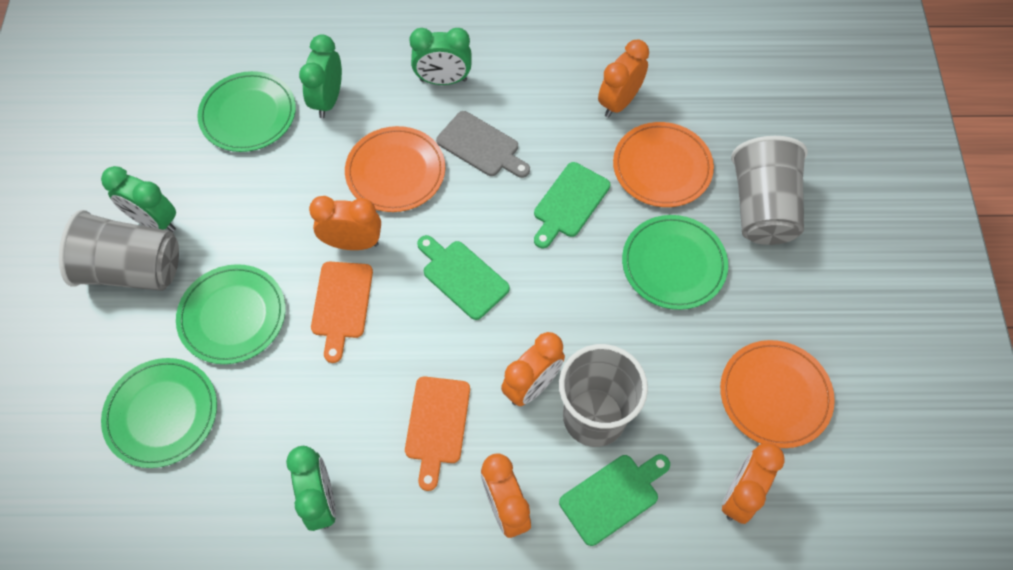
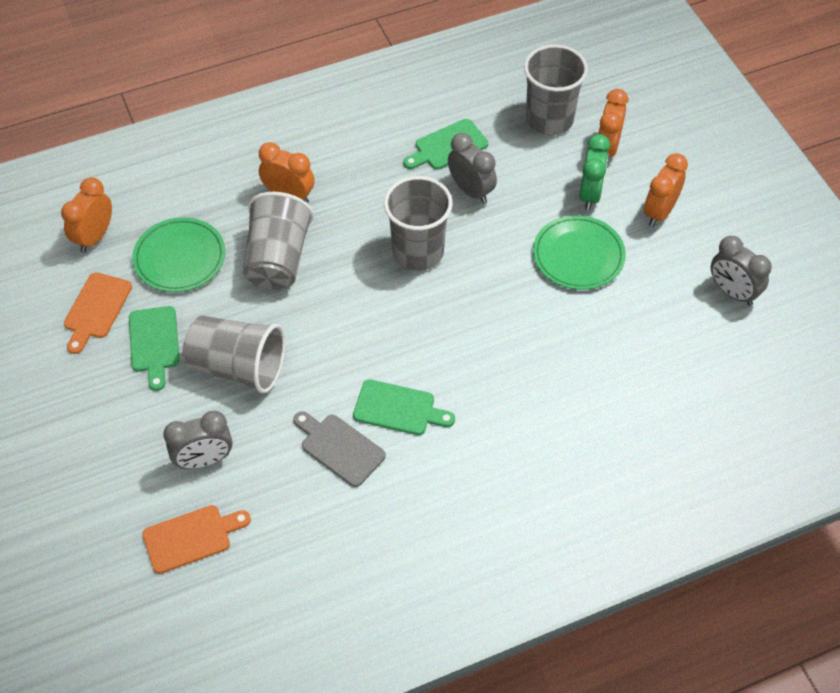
green clock: 4 -> 1
green plate: 4 -> 2
grey clock: 0 -> 3
grey cup: 3 -> 4
orange clock: 5 -> 4
orange plate: 3 -> 0

